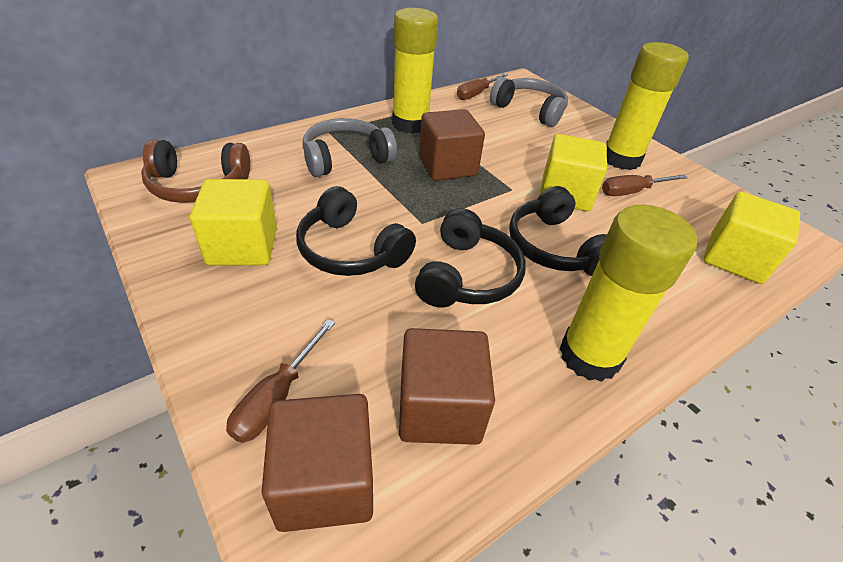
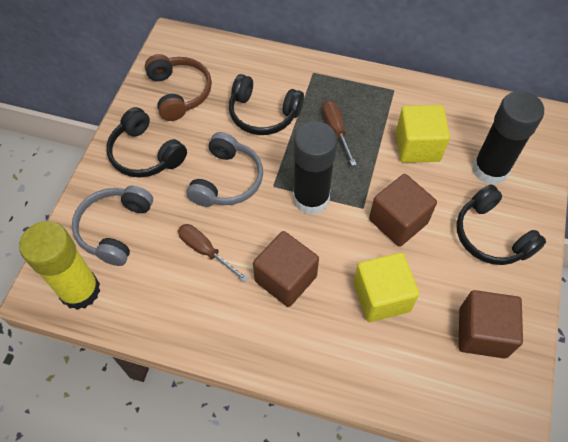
black glue stick: 0 -> 2
brown screwdriver: 3 -> 2
yellow cube: 3 -> 2
yellow glue stick: 3 -> 1

